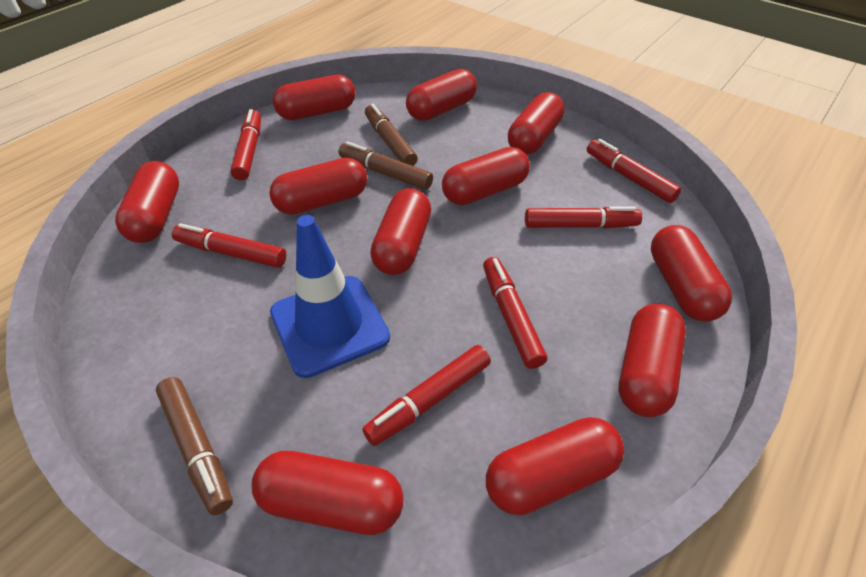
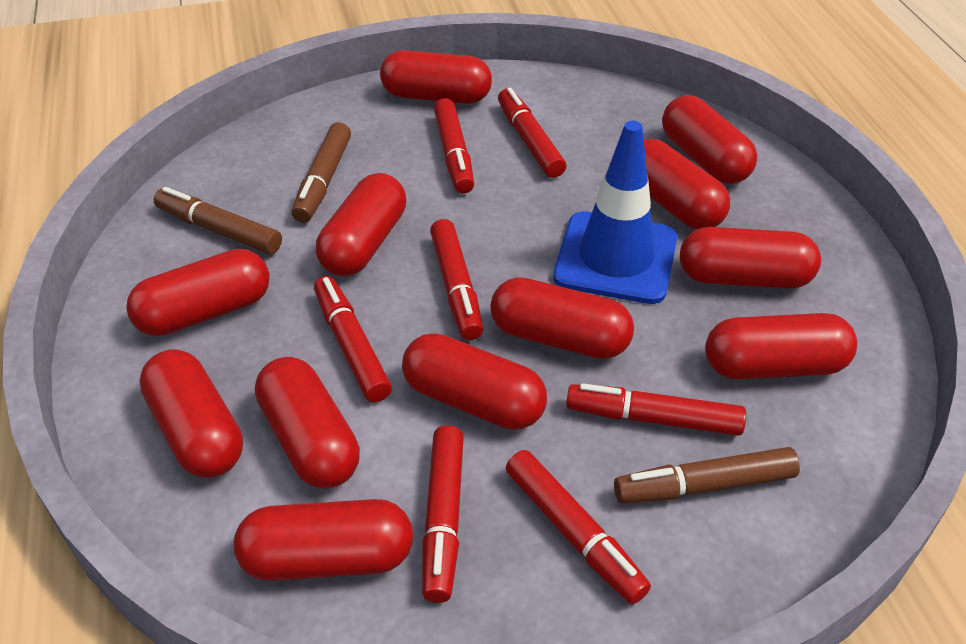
red capsule: 11 -> 12
red marker: 6 -> 7

